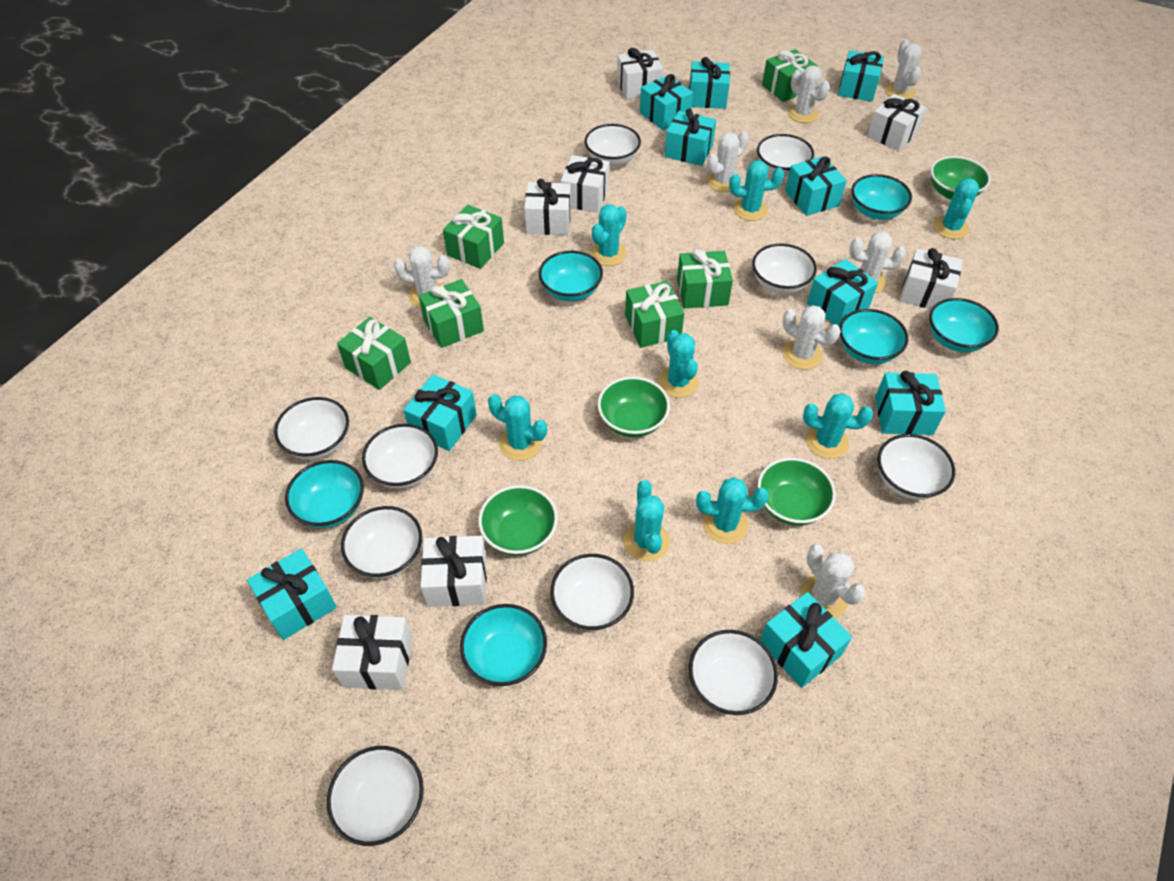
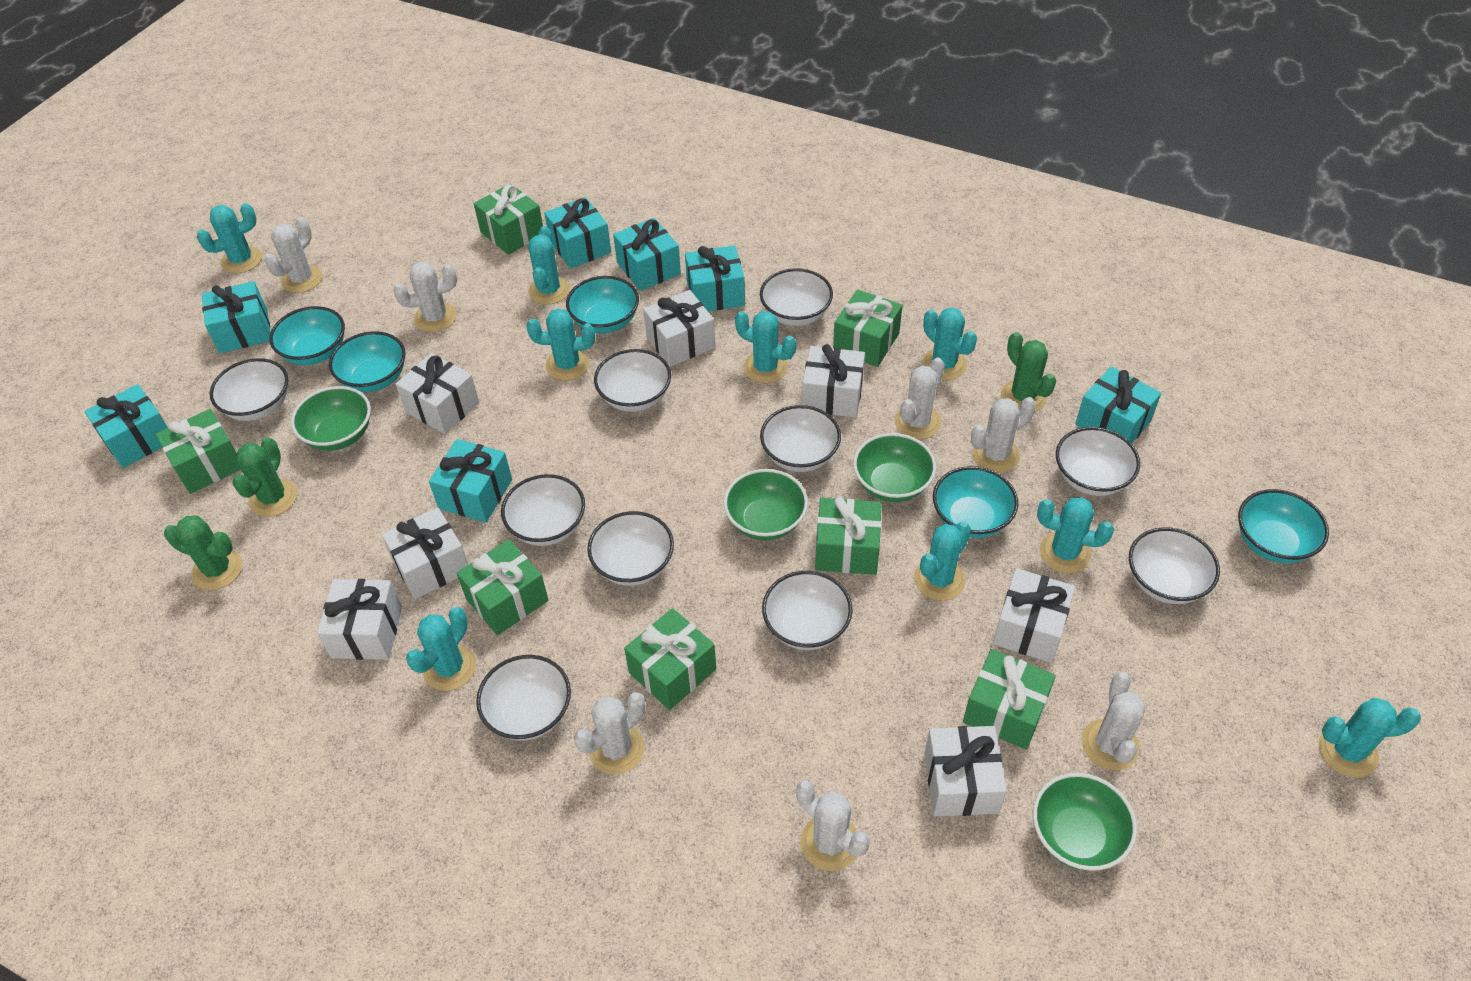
green cactus: 0 -> 3
green gift: 6 -> 7
turquoise bowl: 6 -> 5
turquoise cactus: 8 -> 9
turquoise gift: 10 -> 7

